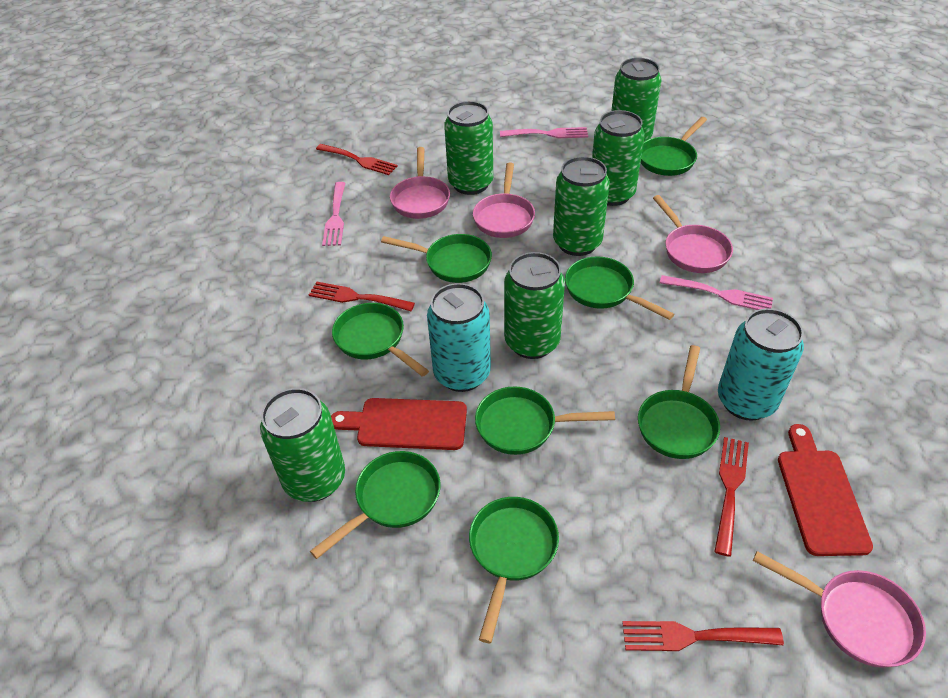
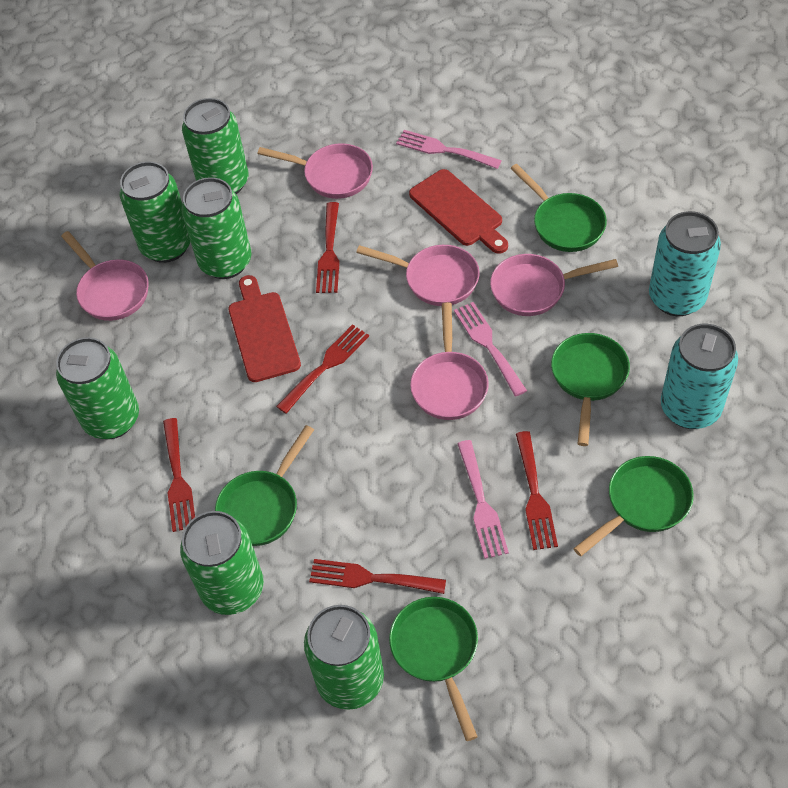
green pan: 8 -> 5
pink pan: 4 -> 5
red fork: 4 -> 5

